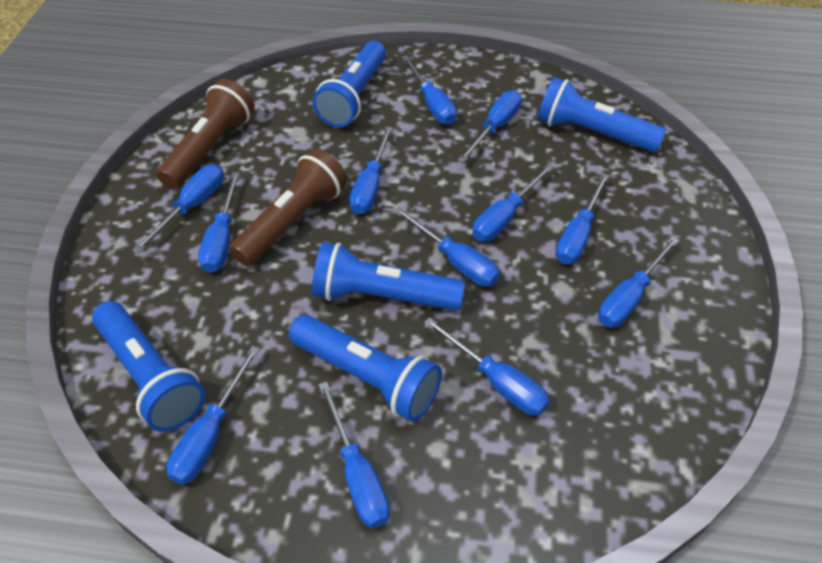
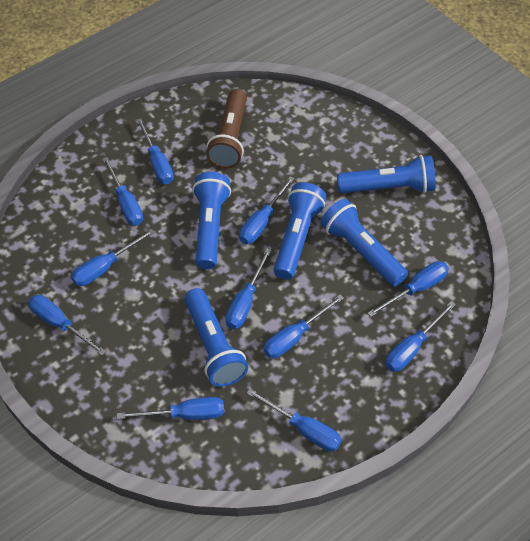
blue screwdriver: 12 -> 11
brown flashlight: 2 -> 1

